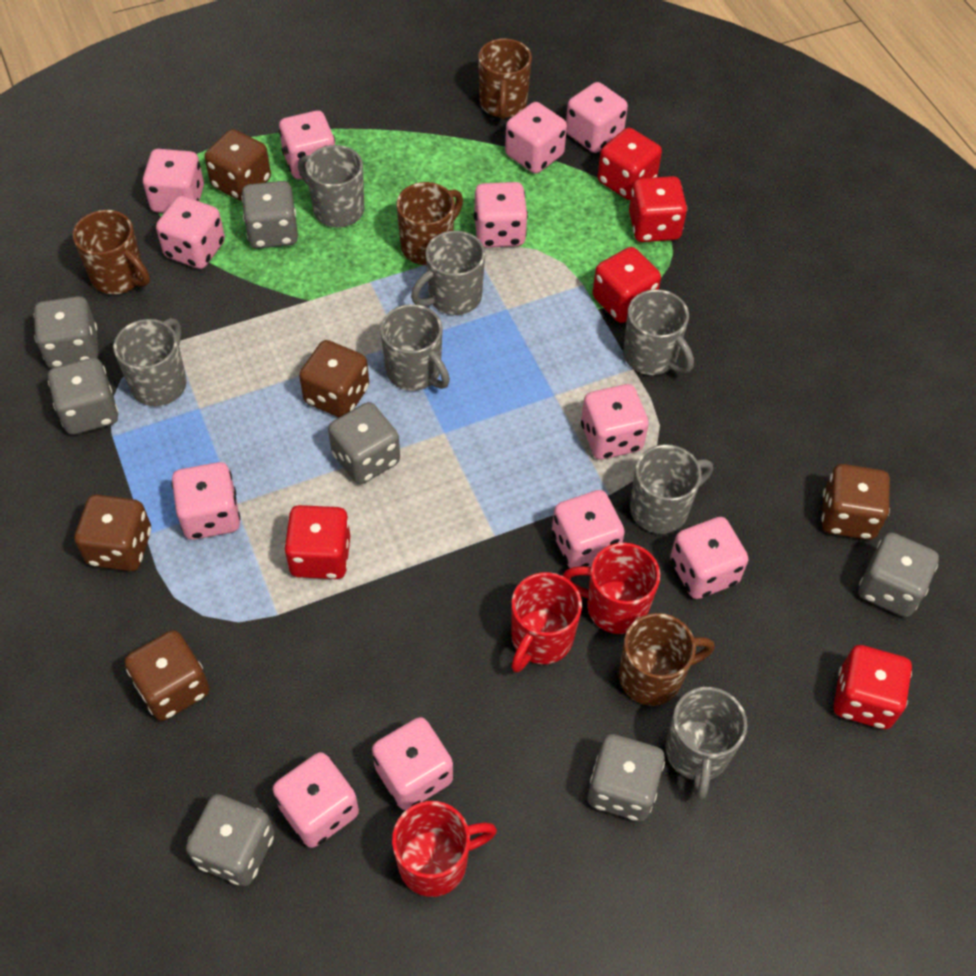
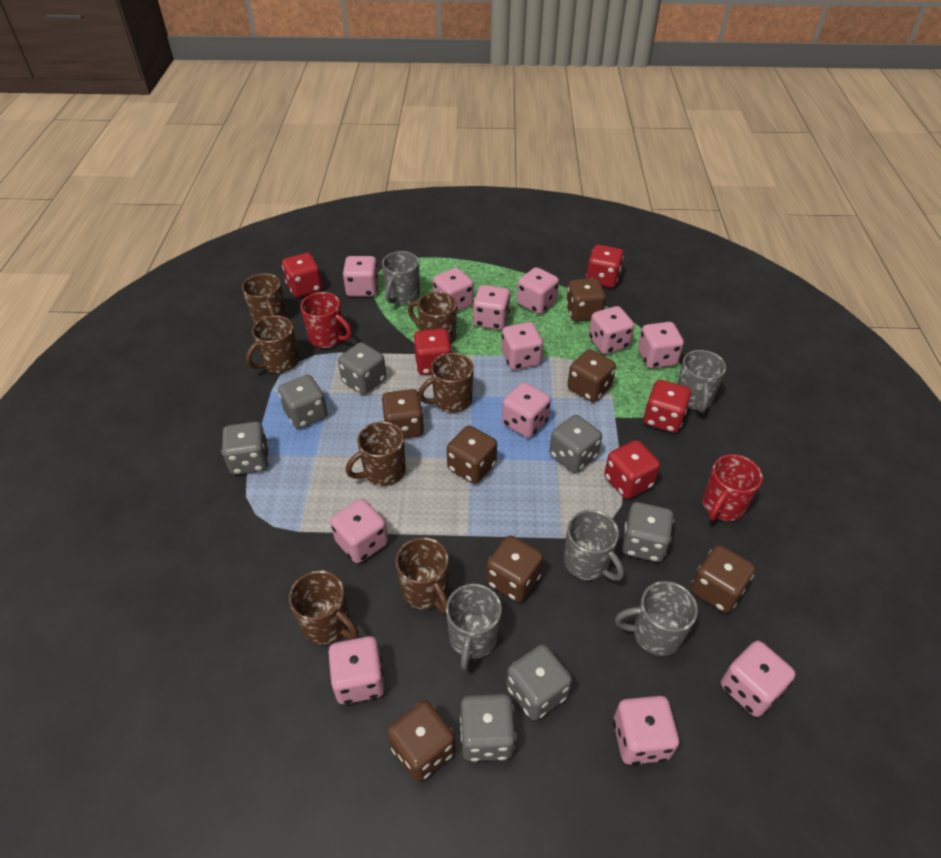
brown dice: 5 -> 7
brown mug: 4 -> 7
grey mug: 7 -> 5
red mug: 3 -> 2

